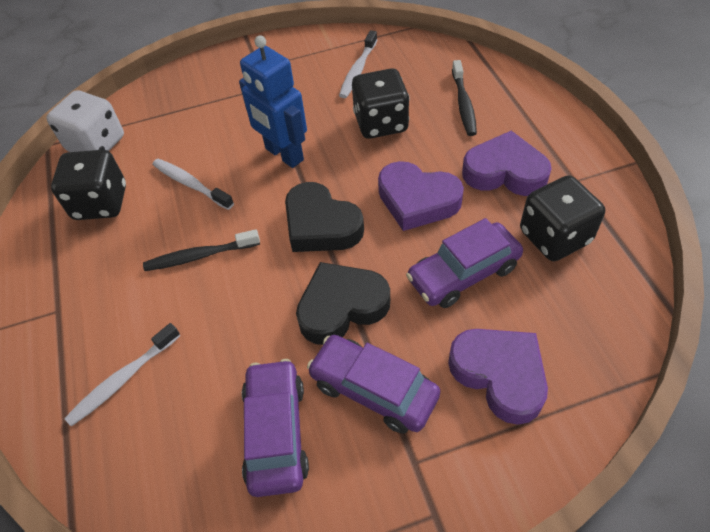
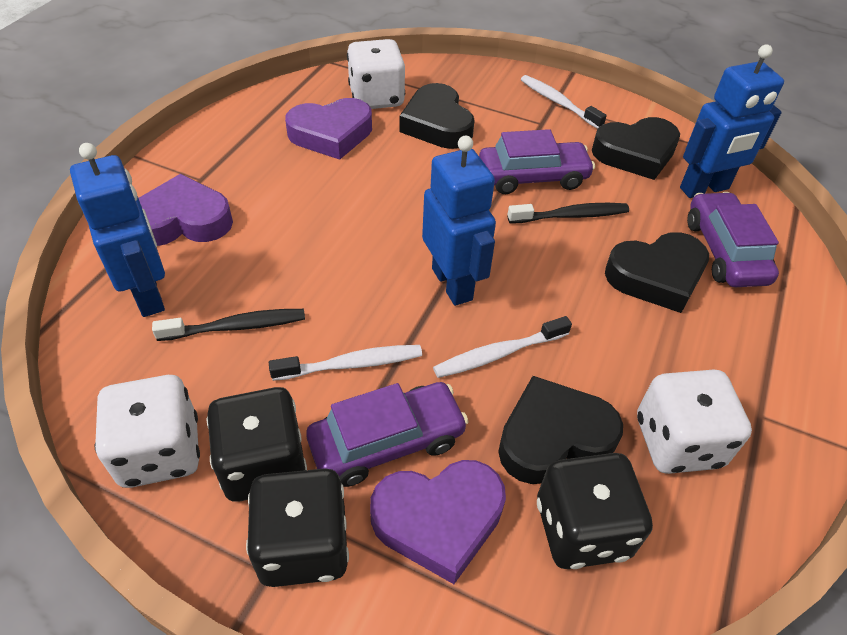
black heart: 2 -> 4
blue robot: 1 -> 3
white dice: 1 -> 3

